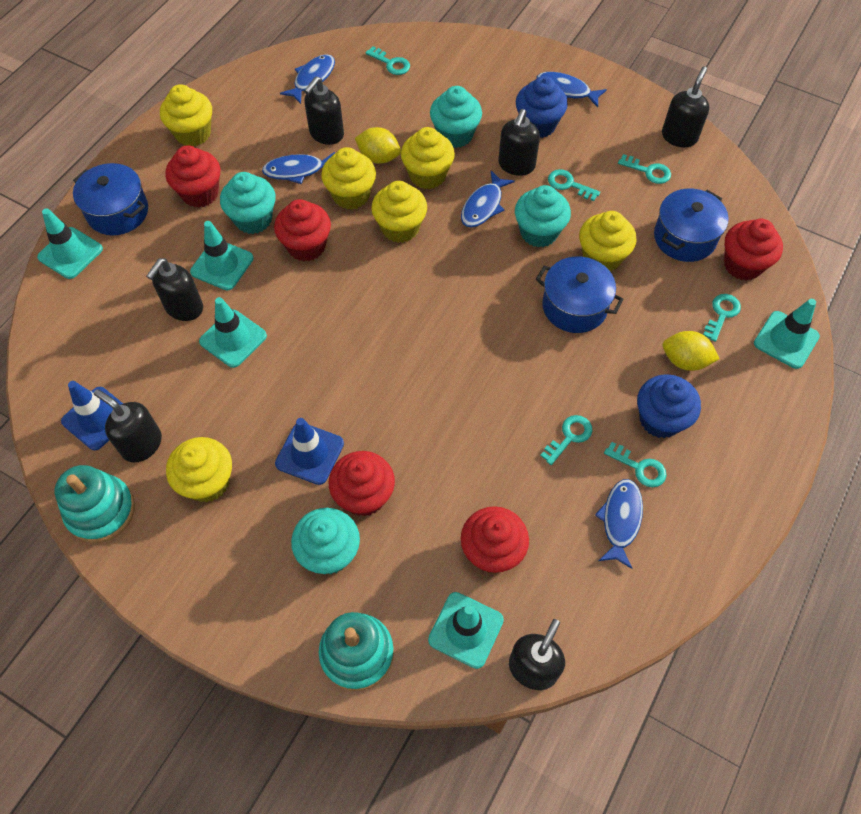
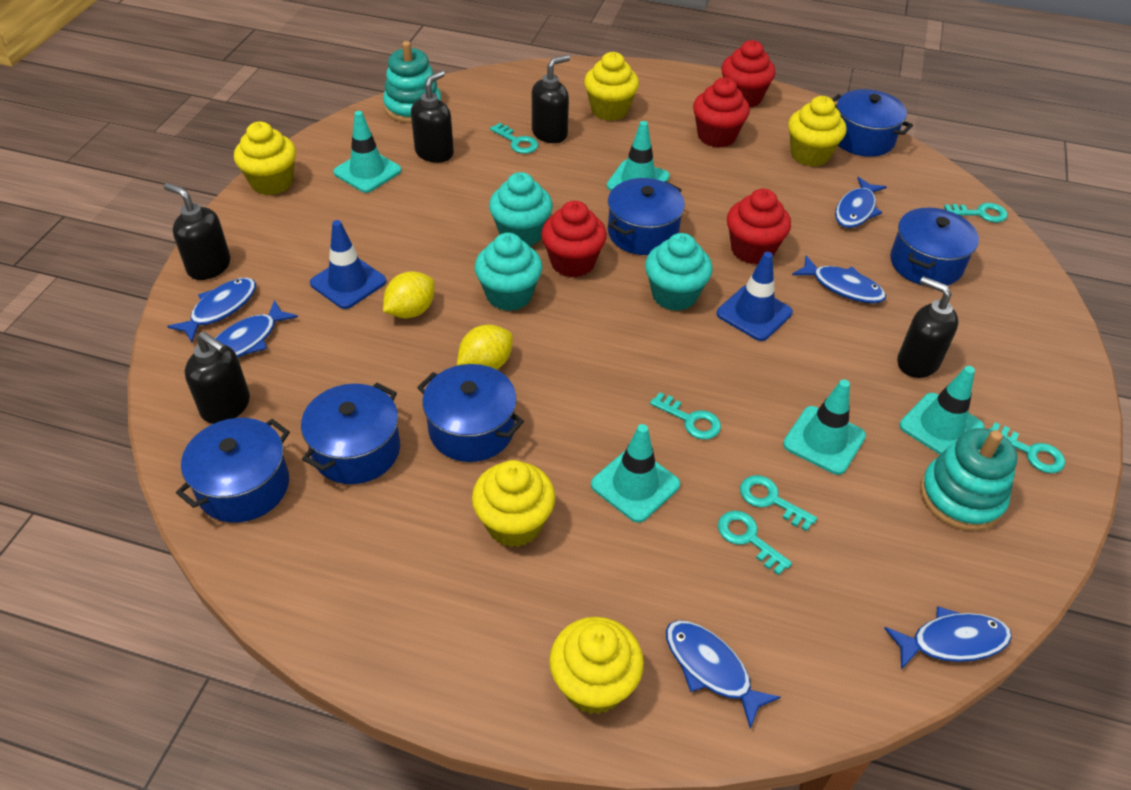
black soap dispenser: 6 -> 5
blue cupcake: 2 -> 0
blue fish: 5 -> 6
blue pot: 3 -> 6
red cupcake: 5 -> 4
turquoise cupcake: 4 -> 3
yellow cupcake: 6 -> 5

